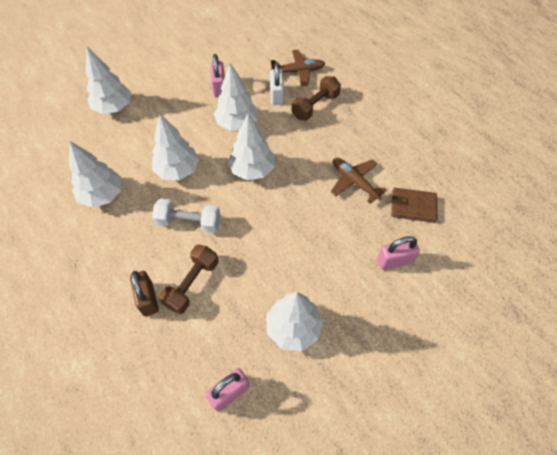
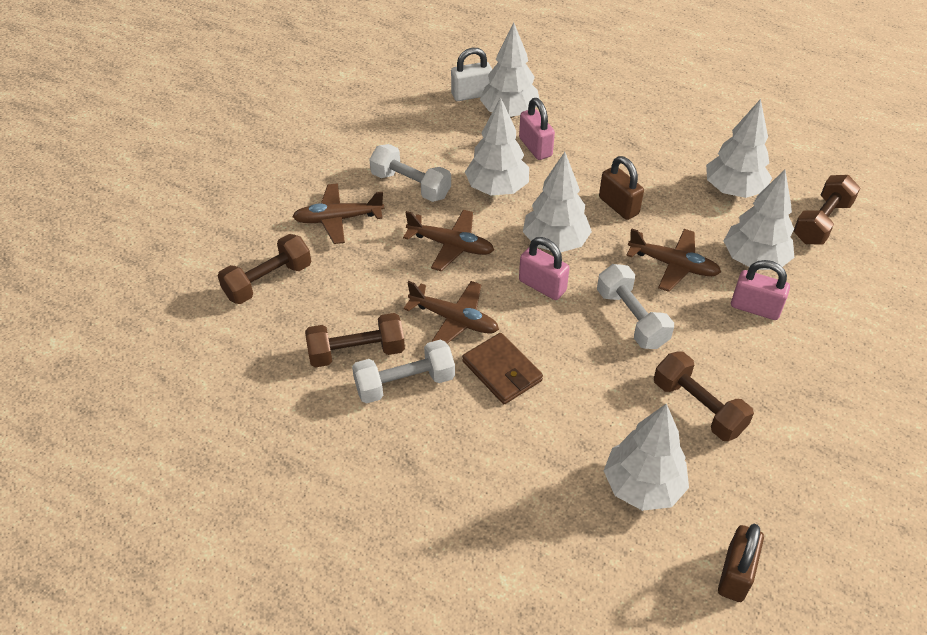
brown dumbbell: 2 -> 4
brown padlock: 1 -> 2
brown plane: 2 -> 4
white dumbbell: 1 -> 3

